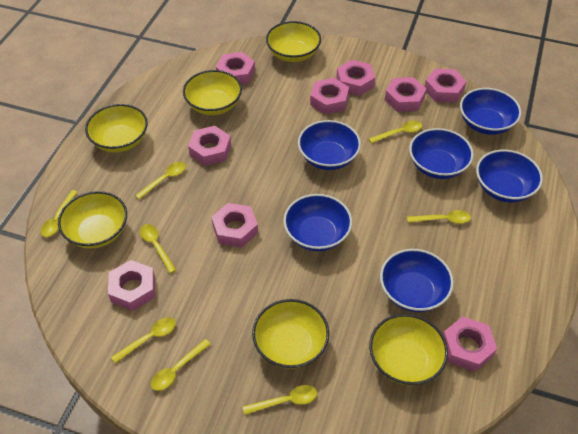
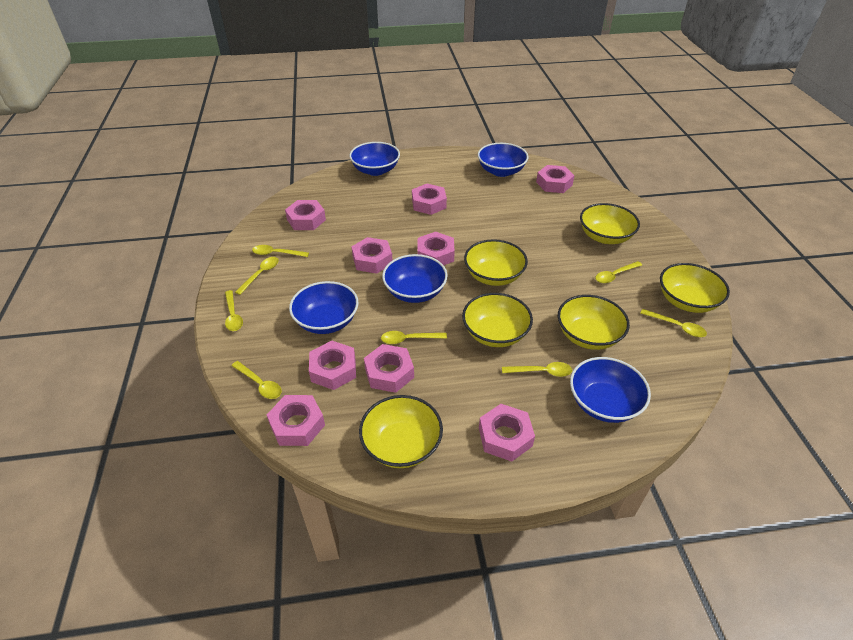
blue bowl: 6 -> 5

